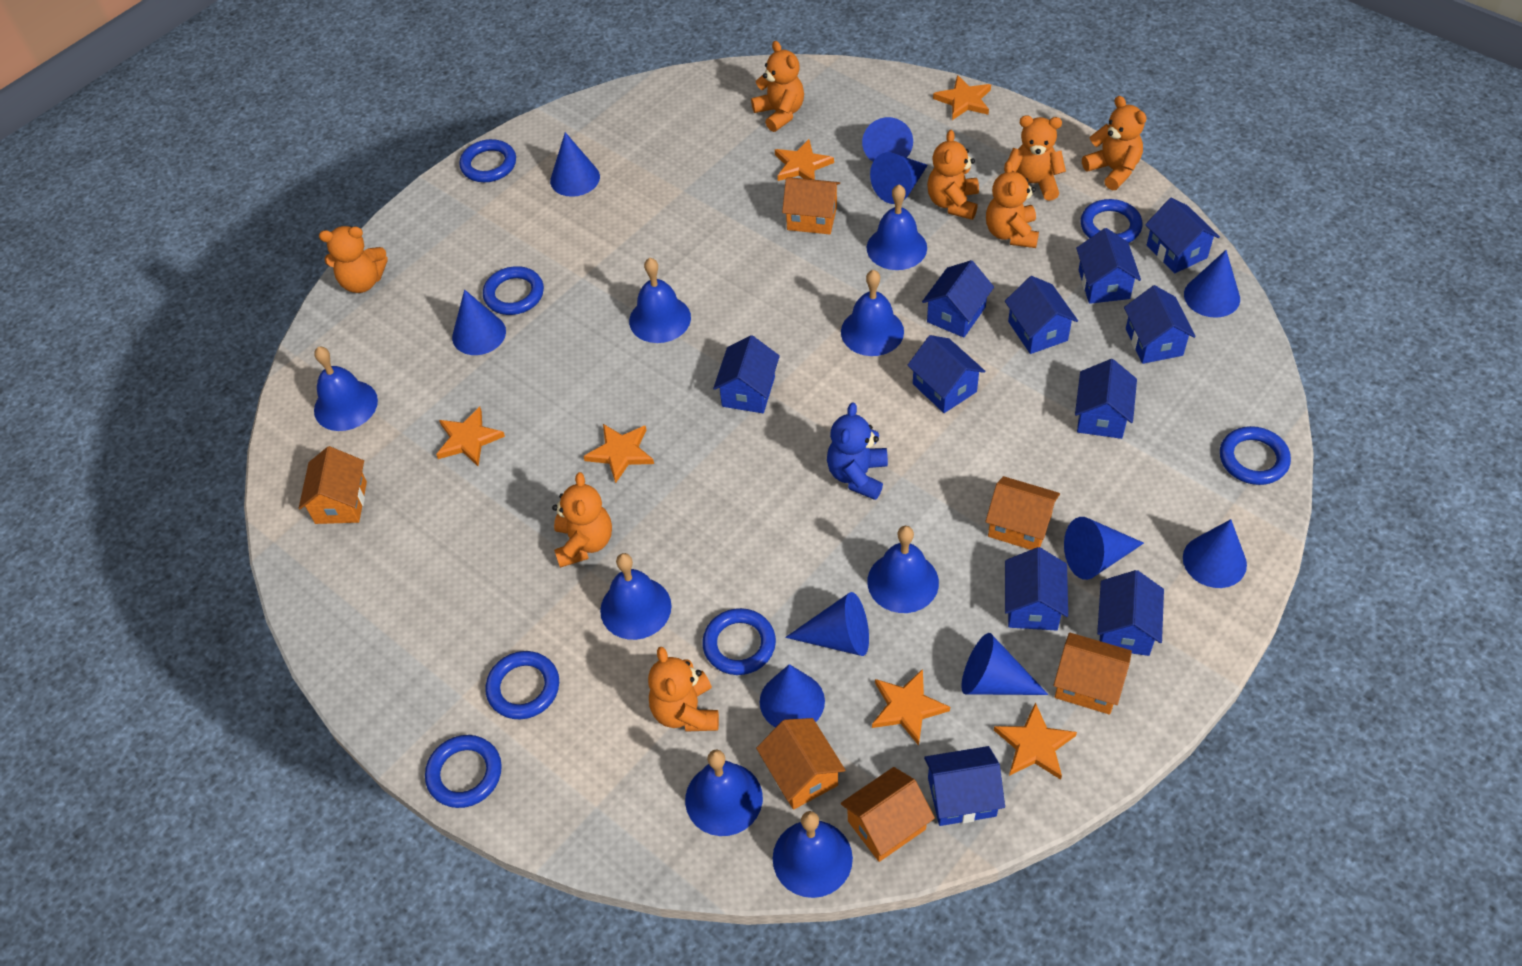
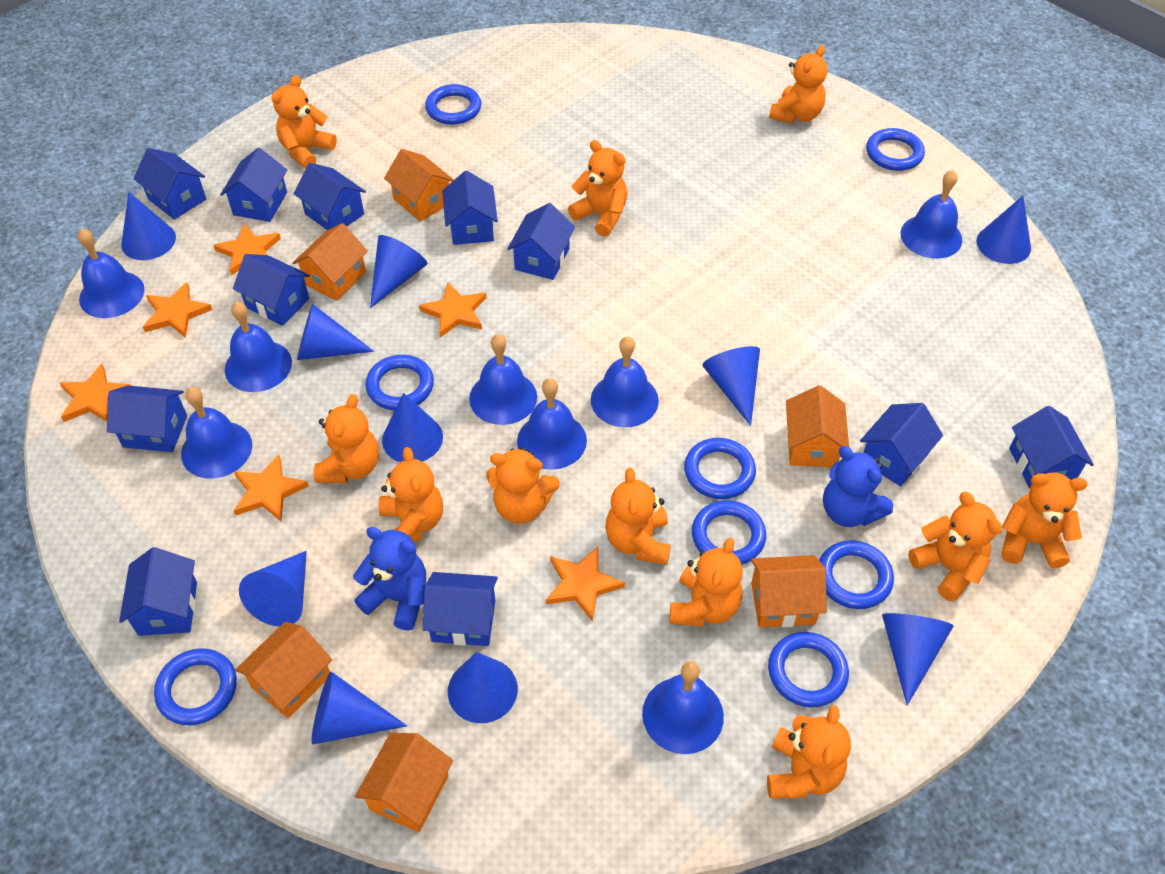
blue ring: 7 -> 8
blue teddy bear: 1 -> 2
orange teddy bear: 8 -> 11

